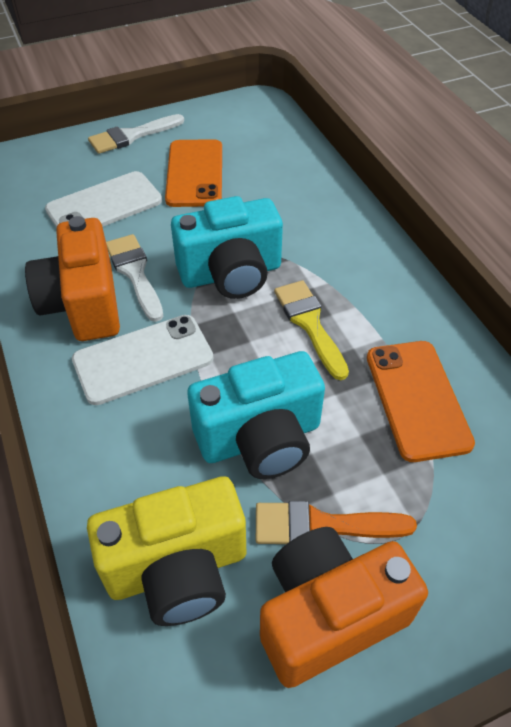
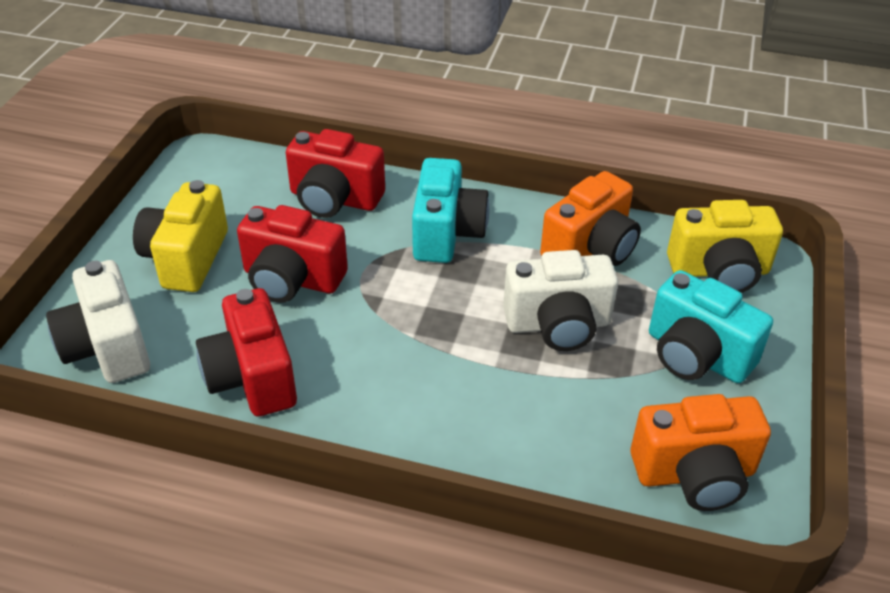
orange brush: 1 -> 0
orange phone: 2 -> 0
red camera: 0 -> 3
white brush: 2 -> 0
white camera: 0 -> 2
white phone: 2 -> 0
yellow brush: 1 -> 0
yellow camera: 1 -> 2

